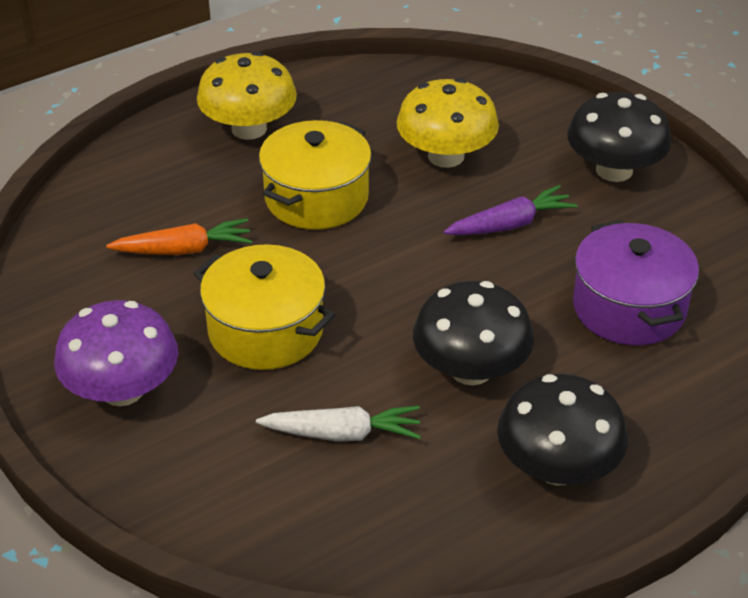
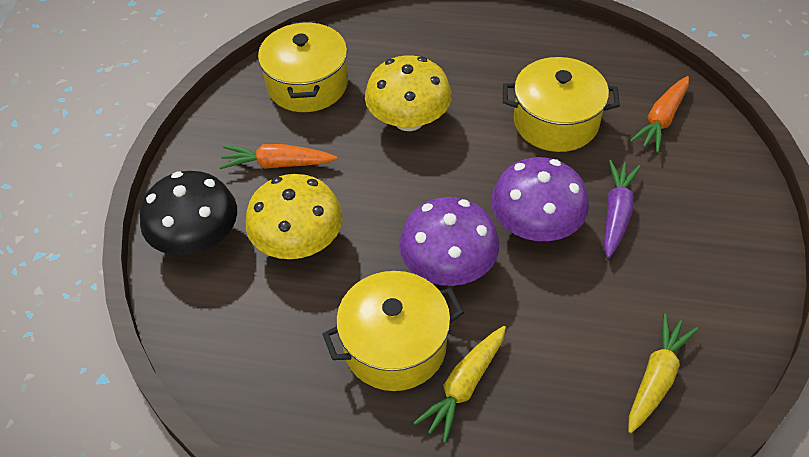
black mushroom: 3 -> 1
orange carrot: 1 -> 2
purple mushroom: 1 -> 2
purple pot: 1 -> 0
white carrot: 1 -> 0
yellow carrot: 0 -> 2
yellow pot: 2 -> 3

